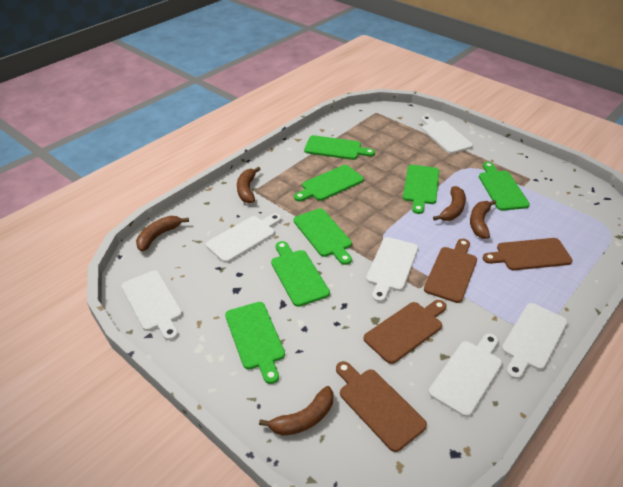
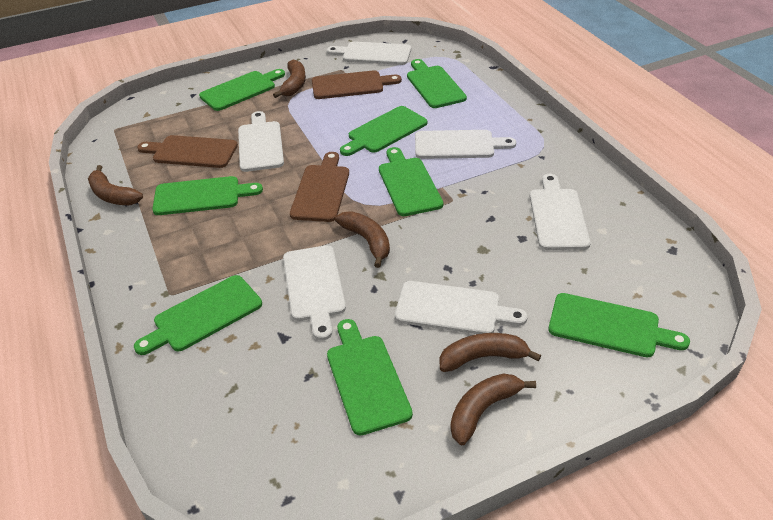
brown cutting board: 4 -> 3
green cutting board: 7 -> 8

